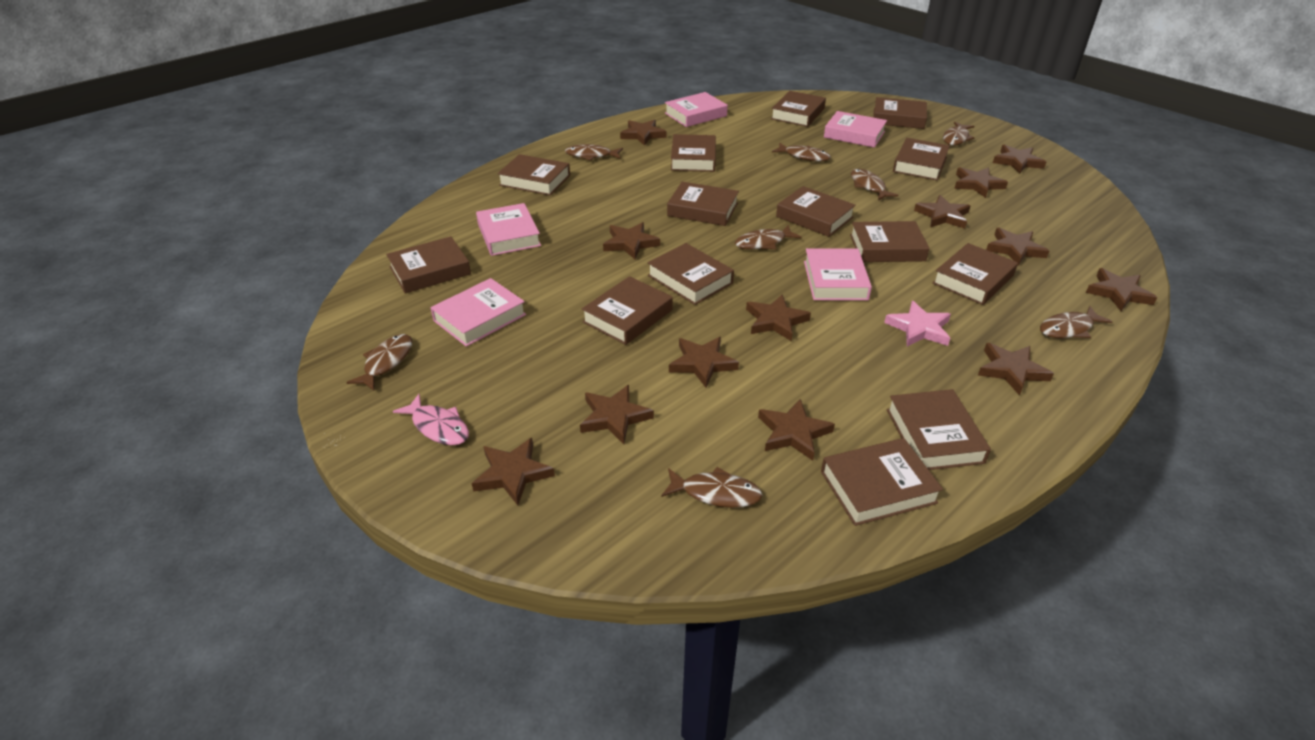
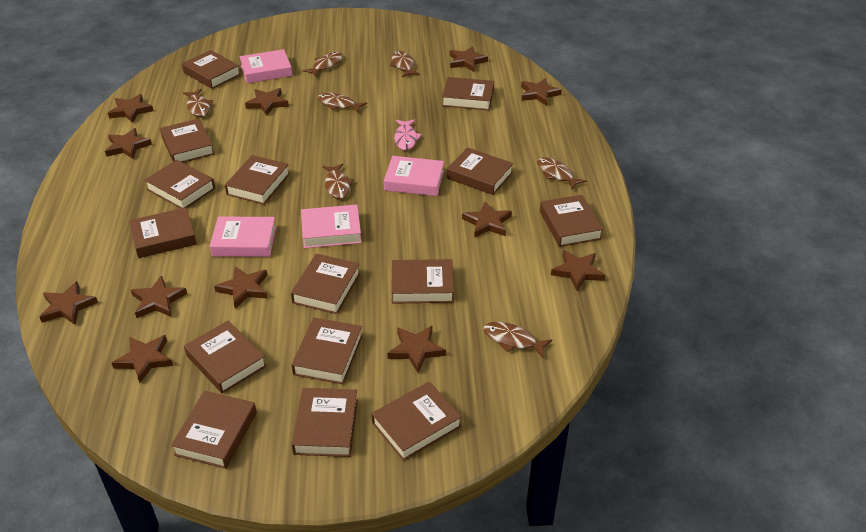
brown book: 14 -> 15
brown fish: 8 -> 7
brown star: 13 -> 12
pink book: 5 -> 4
pink star: 1 -> 0

